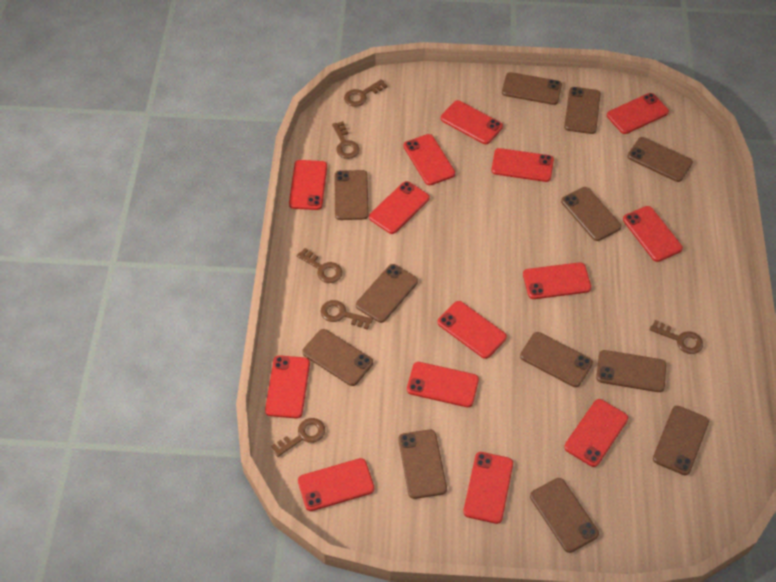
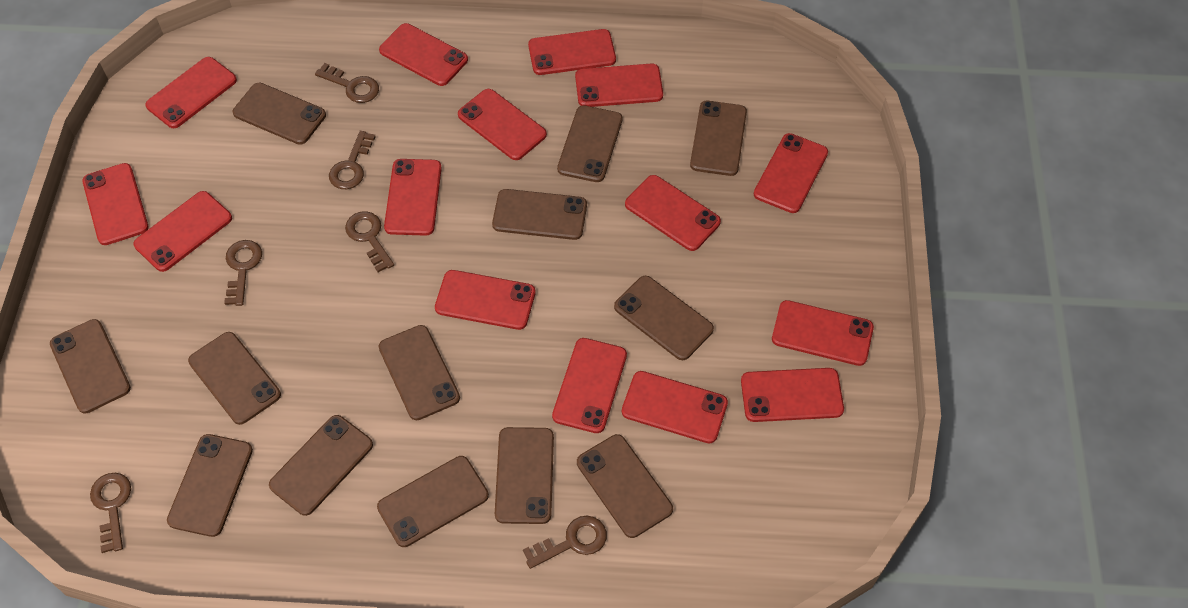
brown phone: 12 -> 13
red phone: 14 -> 15

